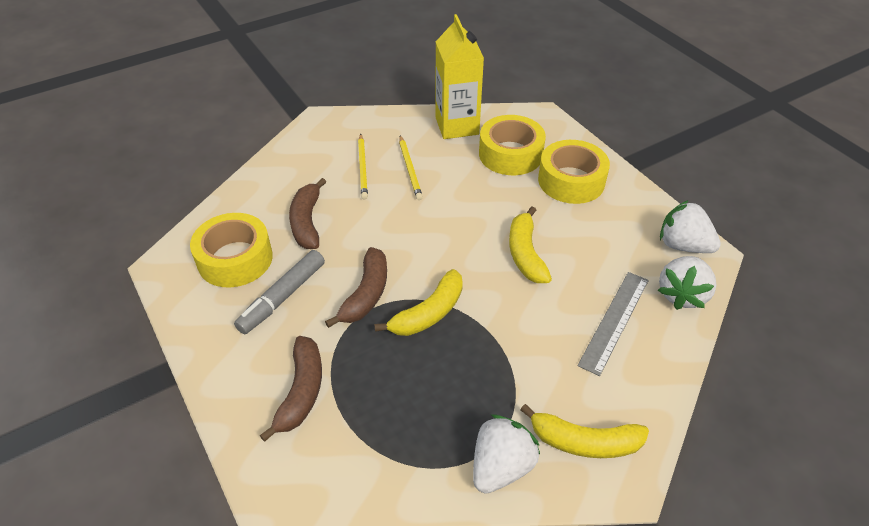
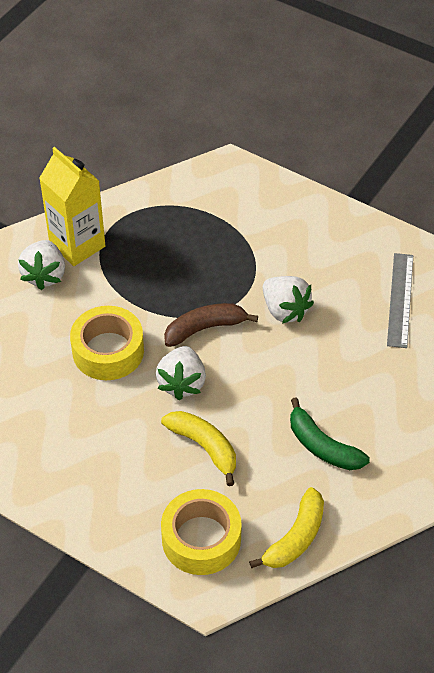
brown banana: 3 -> 1
green banana: 0 -> 1
grey marker: 1 -> 0
yellow banana: 3 -> 2
yellow pencil: 2 -> 0
yellow tape: 3 -> 2

